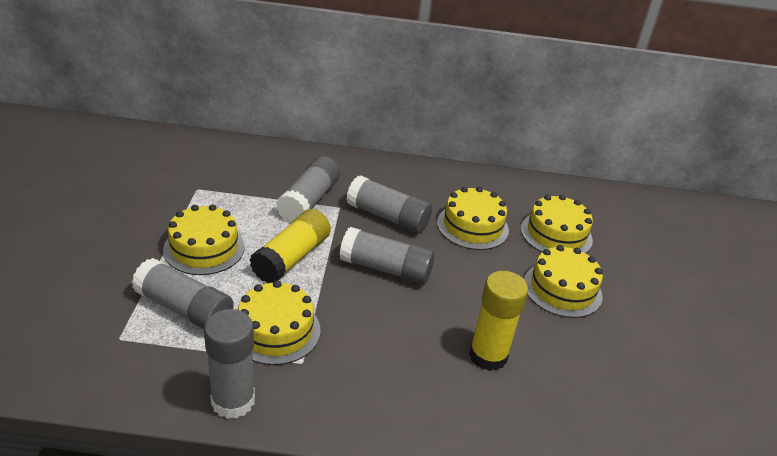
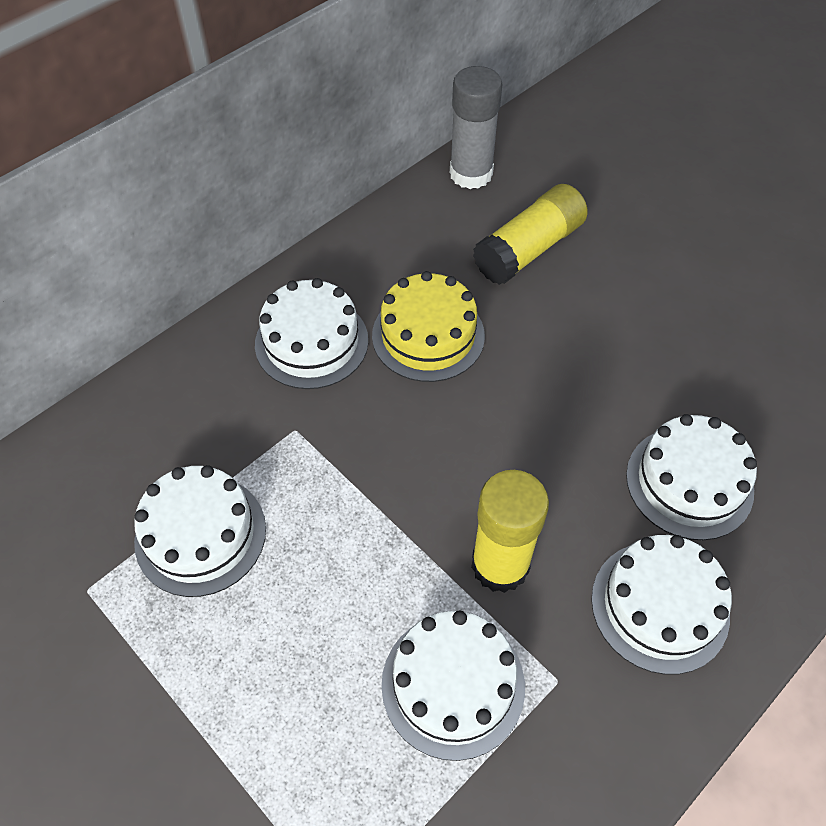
grey glue stick: 5 -> 1
white cake: 0 -> 5
yellow cake: 5 -> 1

